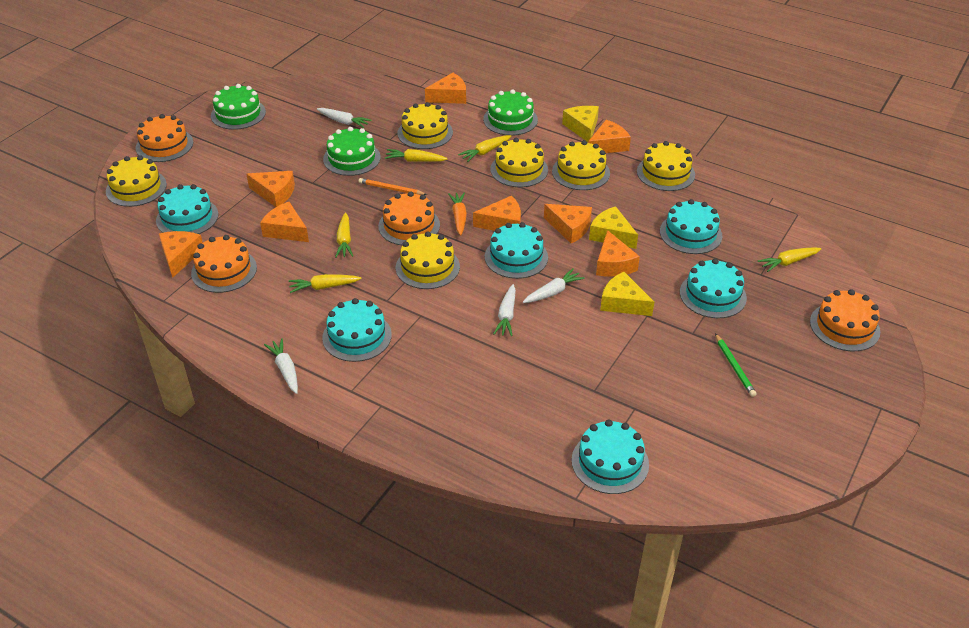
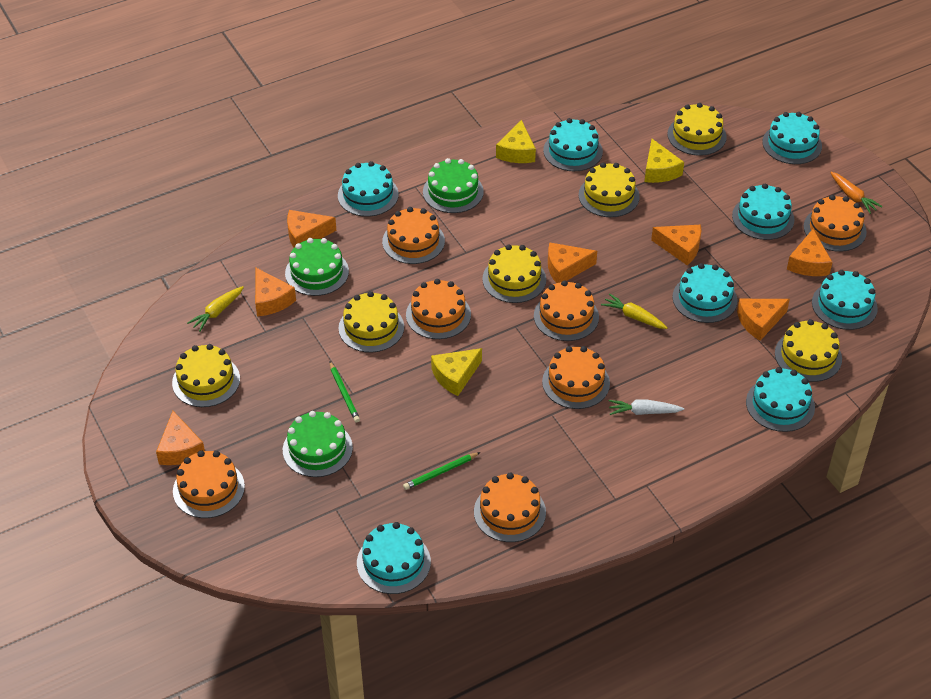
green pencil: 1 -> 2
orange cake: 4 -> 7
orange cheese: 8 -> 7
orange pencil: 1 -> 0
turquoise cake: 6 -> 8
white carrot: 4 -> 1
yellow carrot: 5 -> 2

